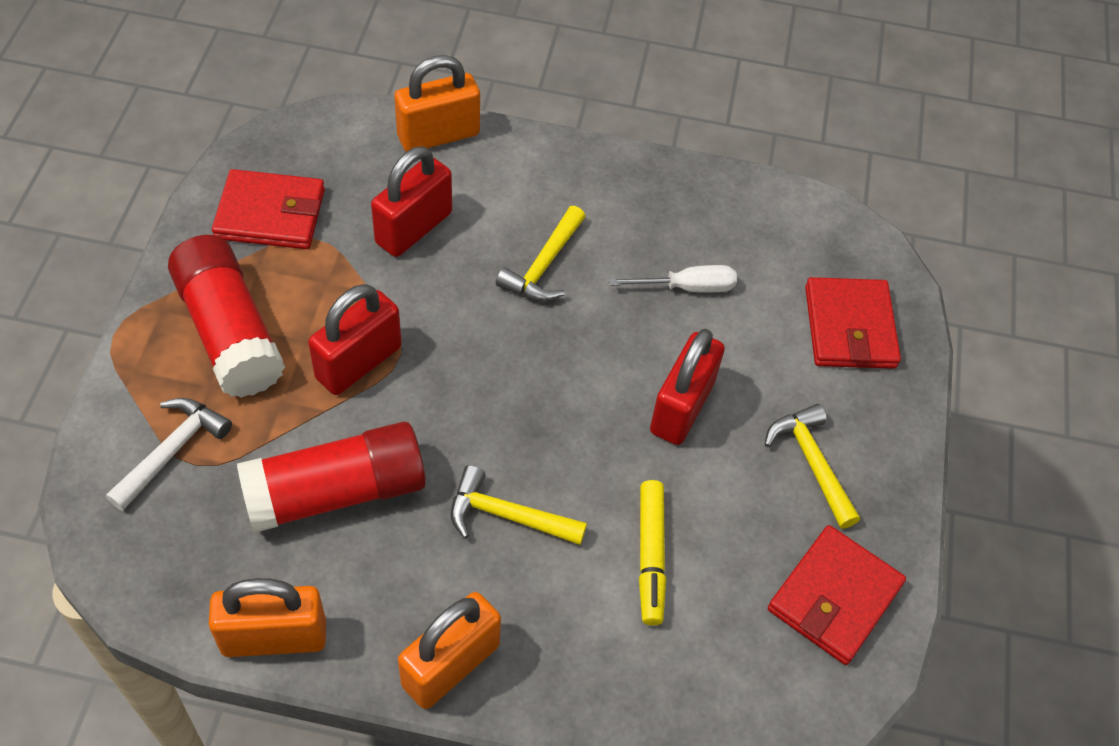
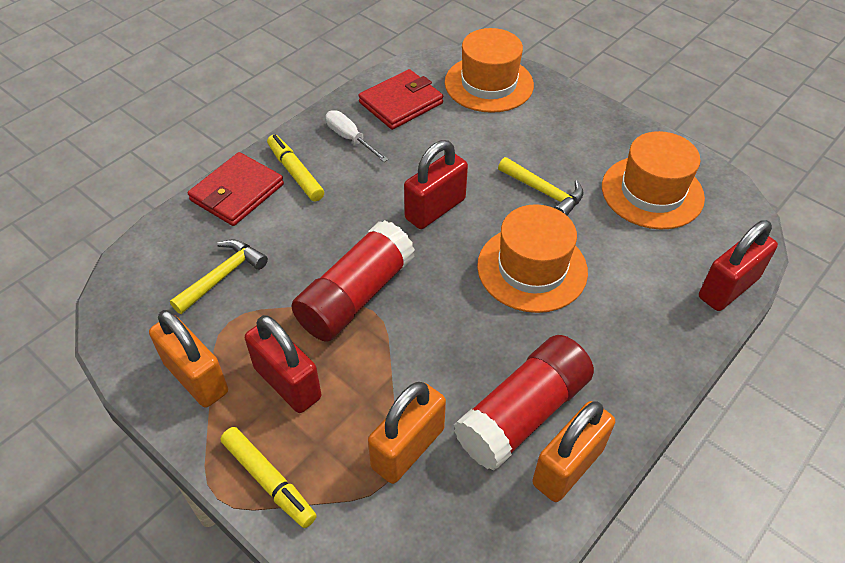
orange hat: 0 -> 3
red wallet: 3 -> 2
white hammer: 1 -> 0
yellow hammer: 3 -> 2
yellow marker: 1 -> 2

